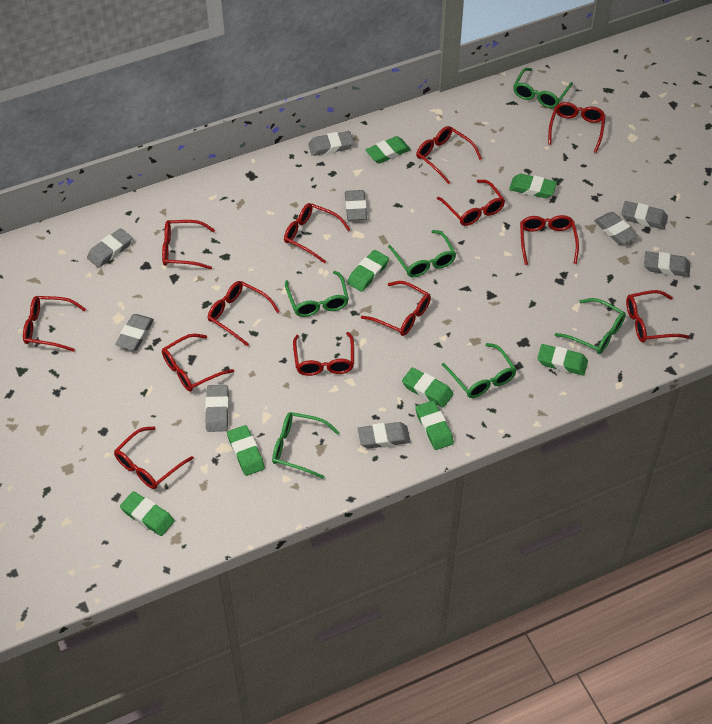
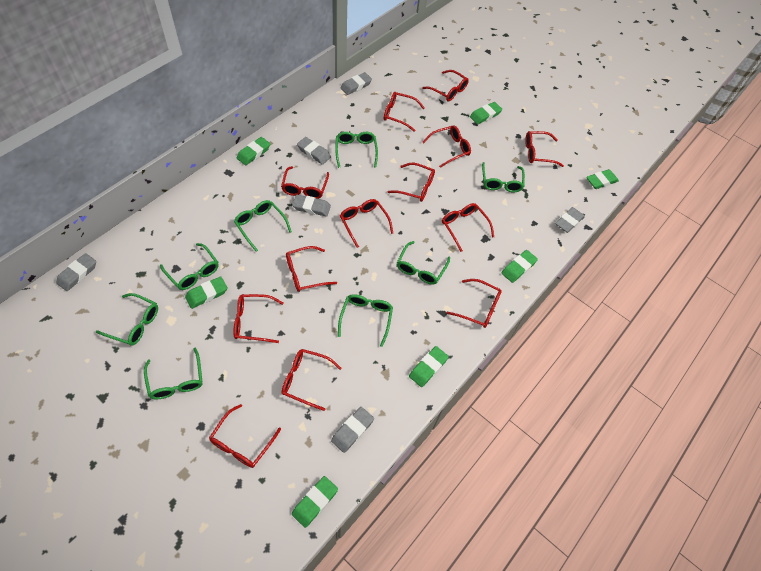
green eraser: 8 -> 7
green glasses: 6 -> 8
grey eraser: 9 -> 6

